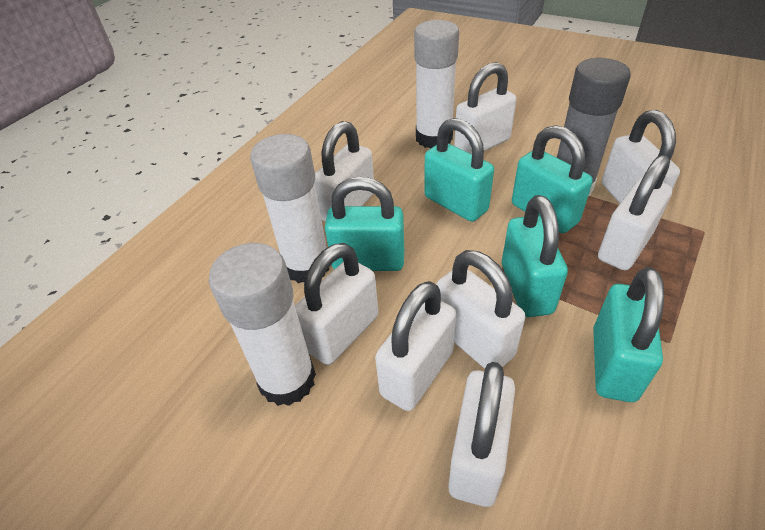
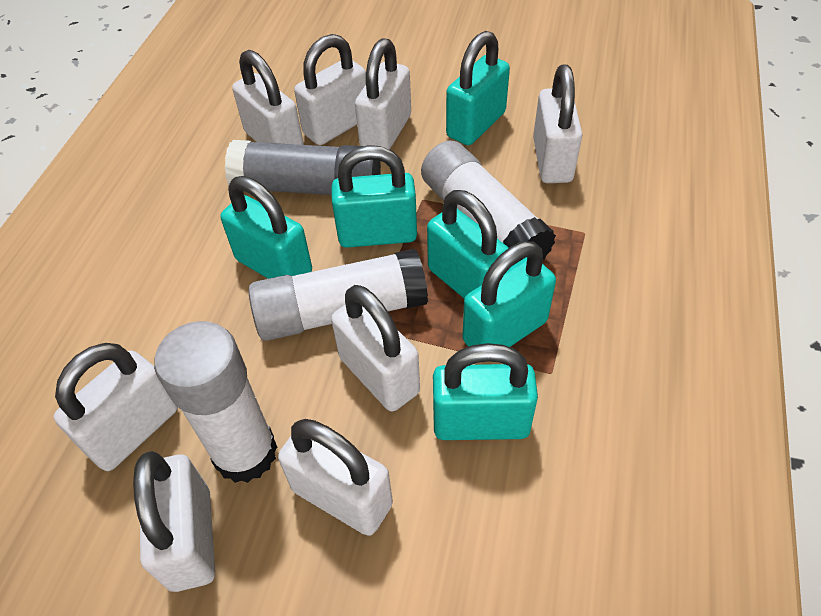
turquoise padlock: 5 -> 6

